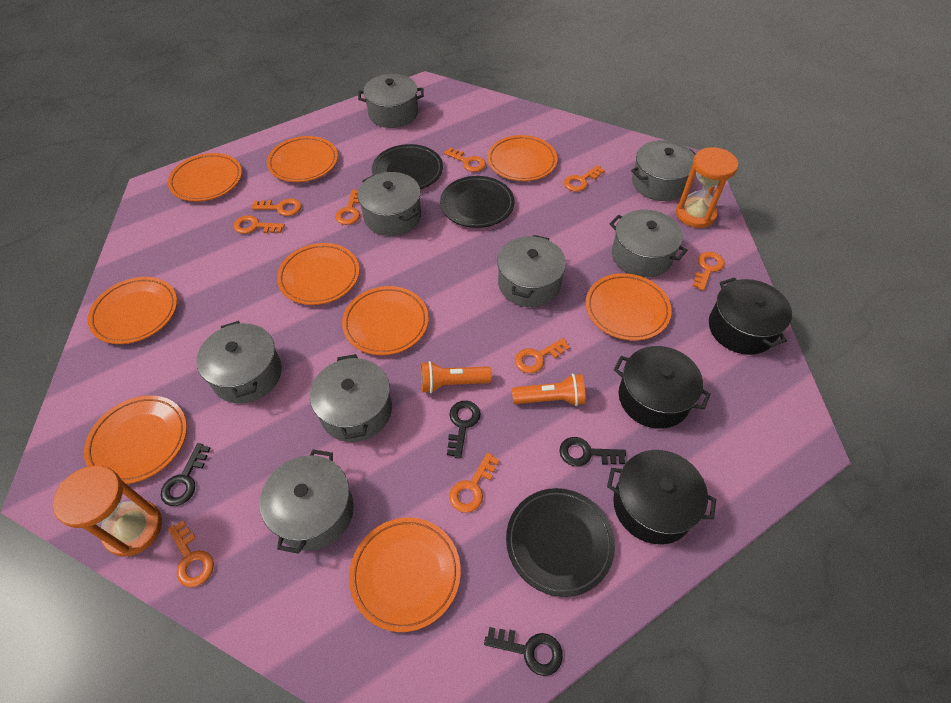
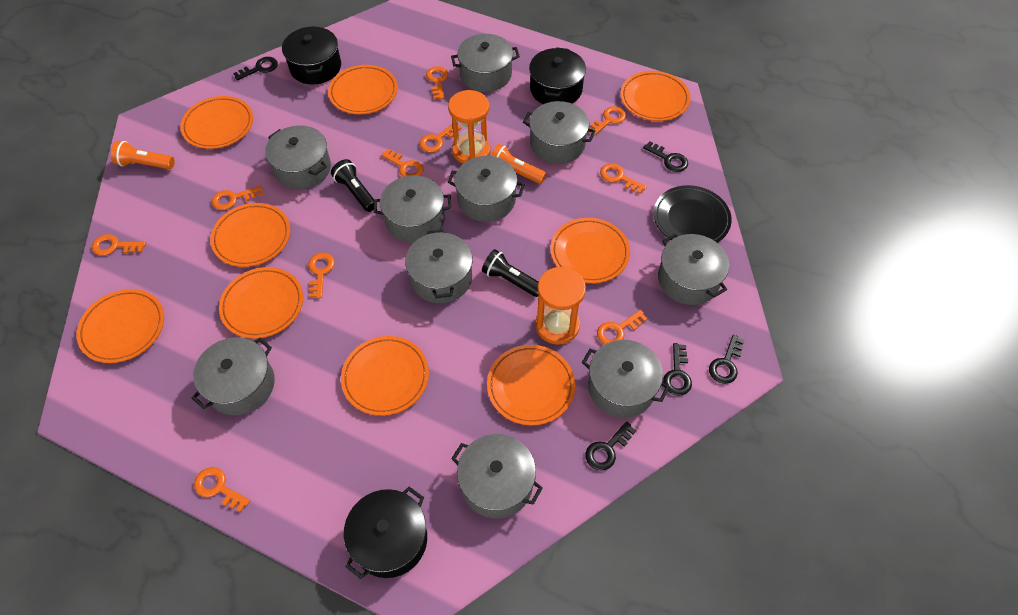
black flashlight: 0 -> 2
black key: 4 -> 5
black plate: 3 -> 1
grey pot: 8 -> 10
orange key: 9 -> 10

